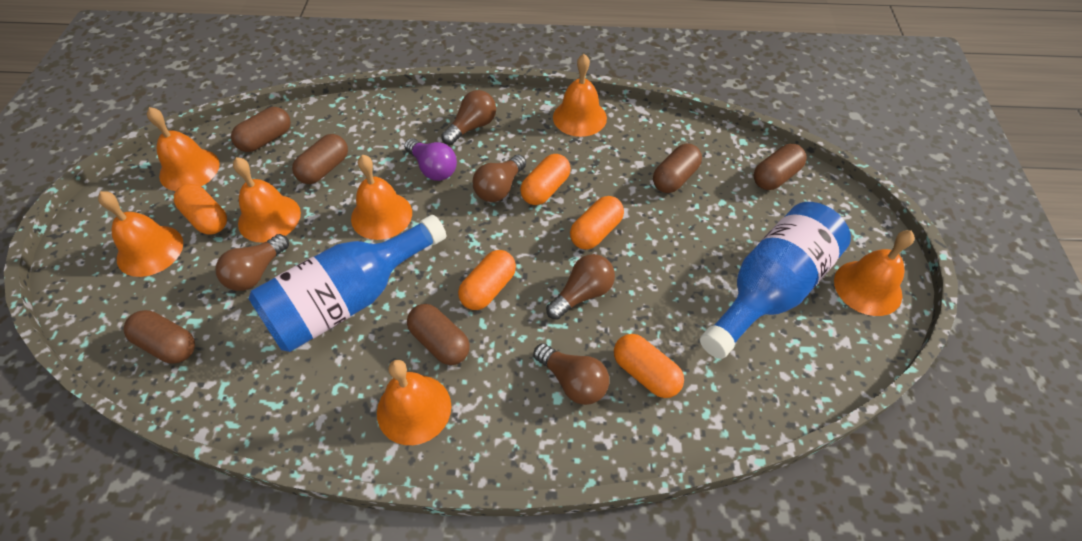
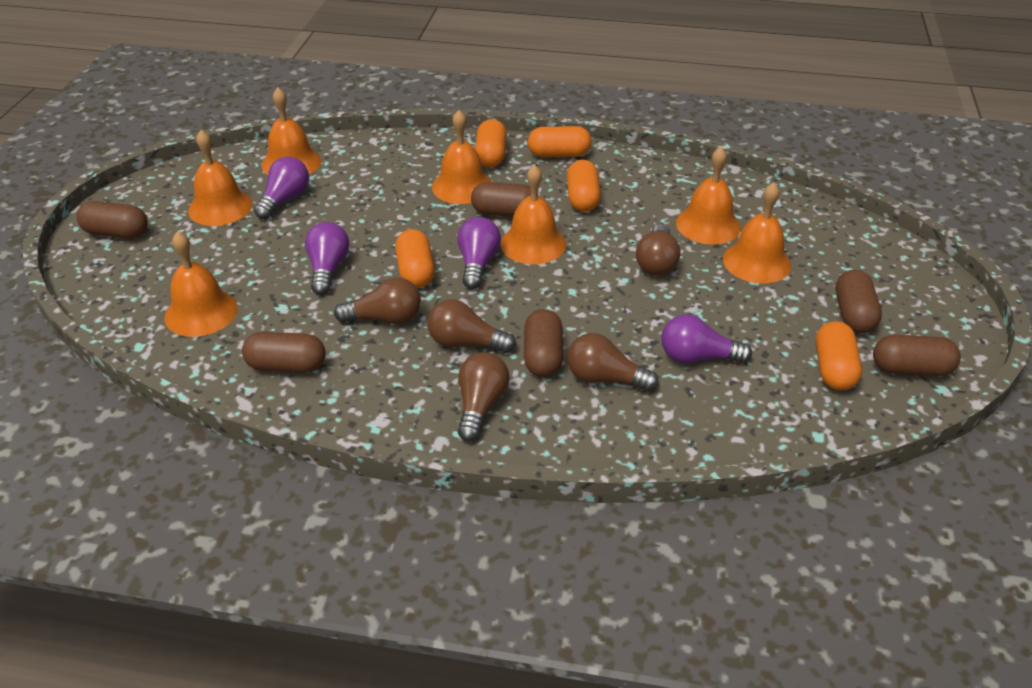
blue bottle: 2 -> 0
purple light bulb: 1 -> 4

